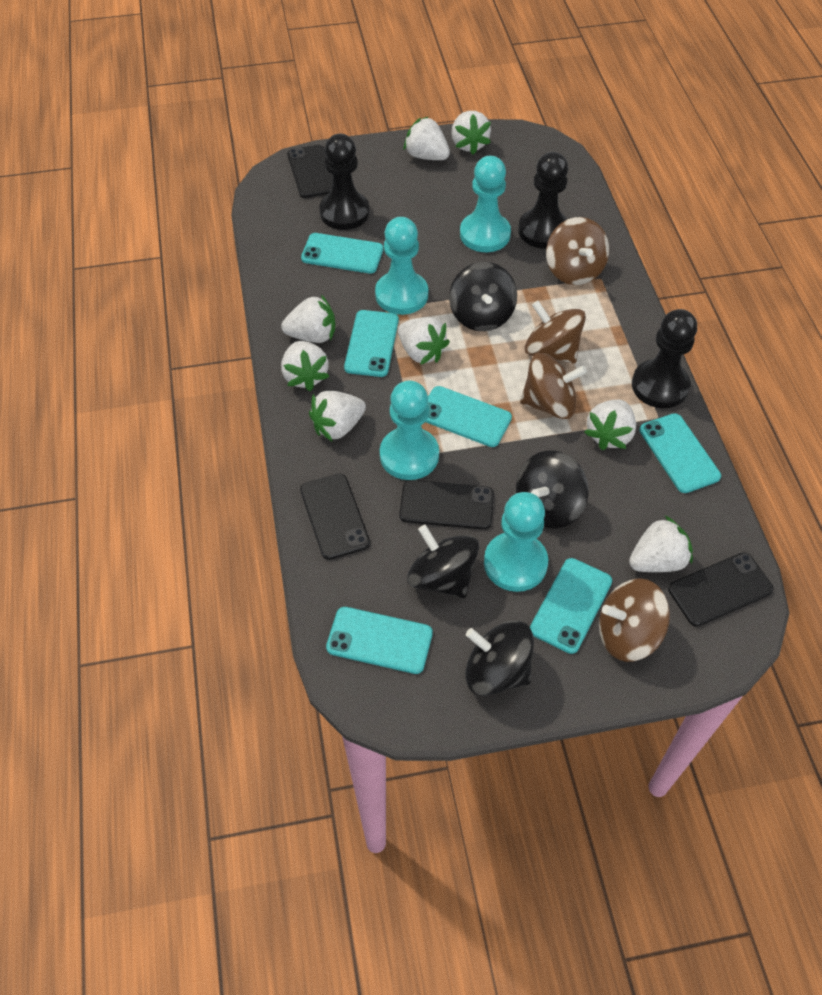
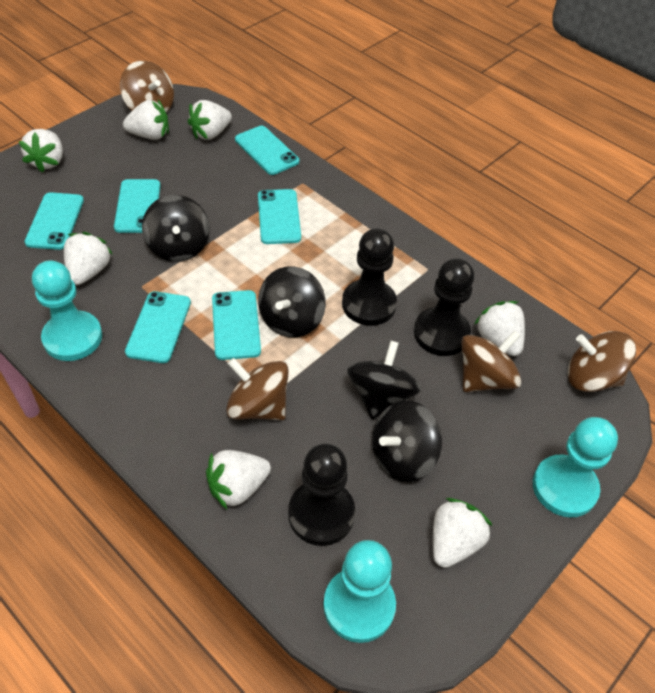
black phone: 4 -> 0
turquoise pawn: 4 -> 3
white strawberry: 8 -> 7

